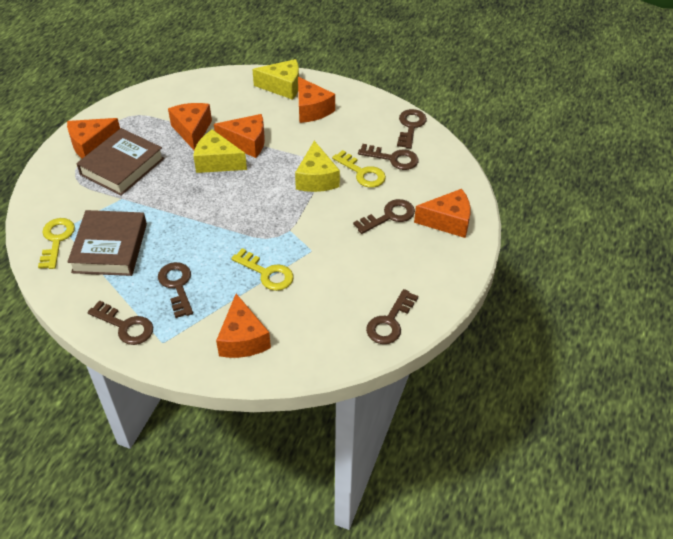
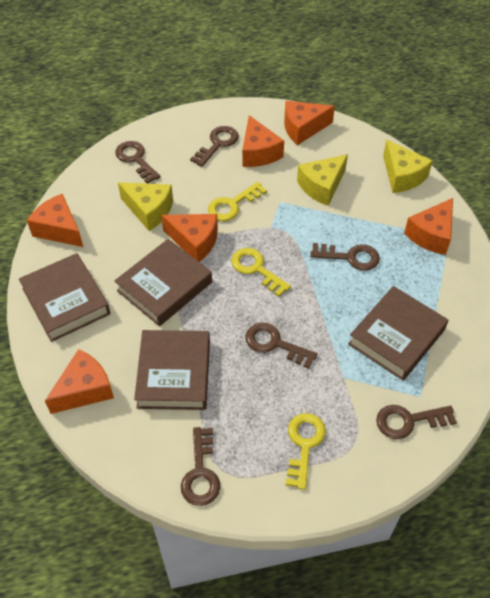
brown book: 2 -> 4

